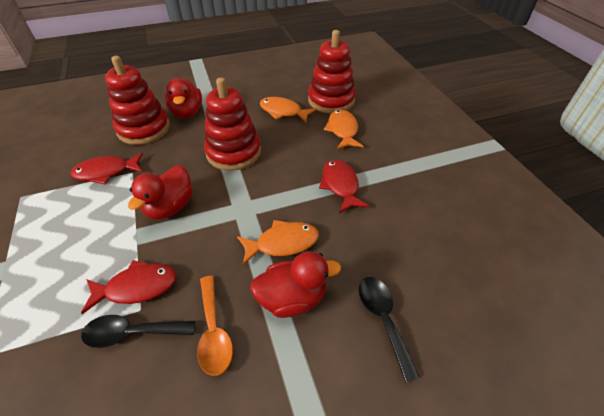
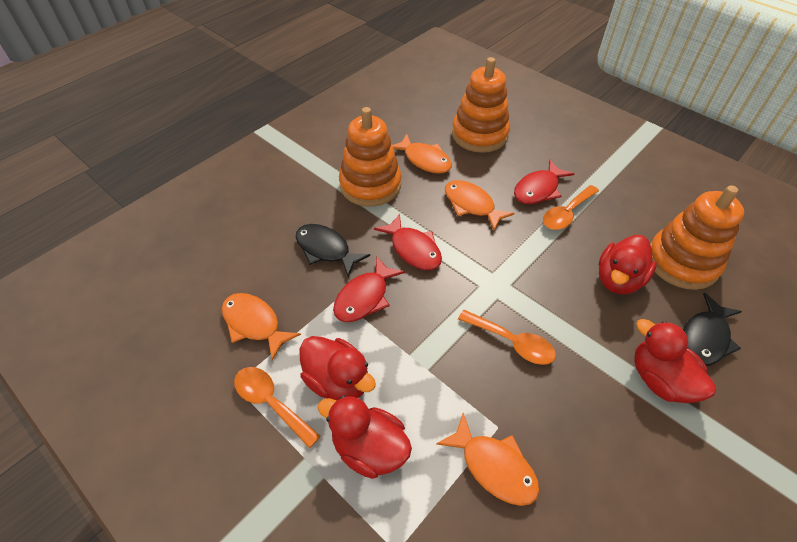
black fish: 0 -> 2
black spoon: 2 -> 0
orange fish: 3 -> 4
orange spoon: 1 -> 3
orange stacking toy: 0 -> 3
red duck: 3 -> 4
red stacking toy: 3 -> 0

